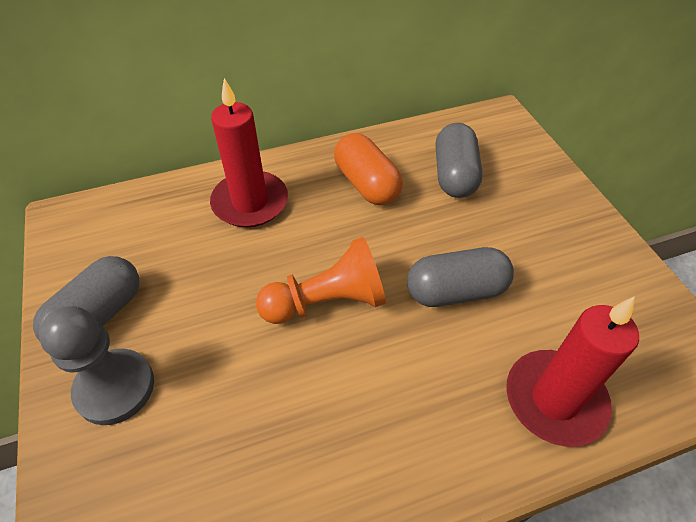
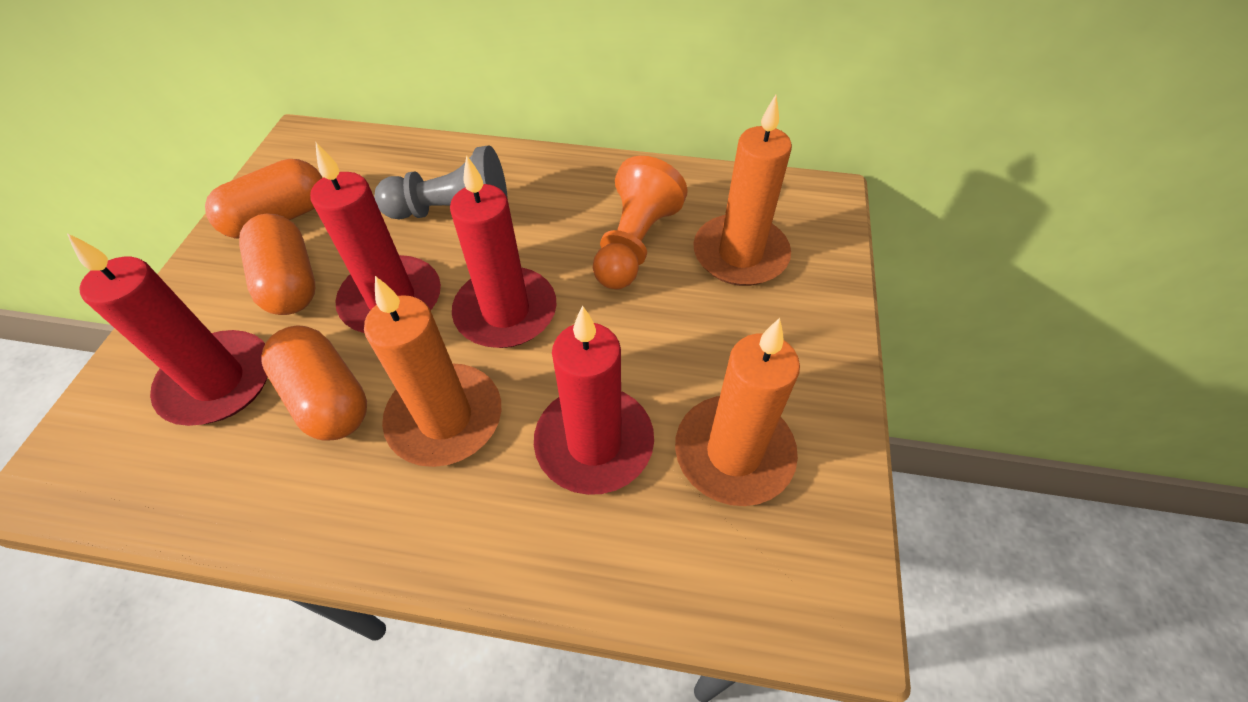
grey capsule: 3 -> 0
orange candle: 0 -> 3
orange capsule: 1 -> 3
red candle: 2 -> 4

